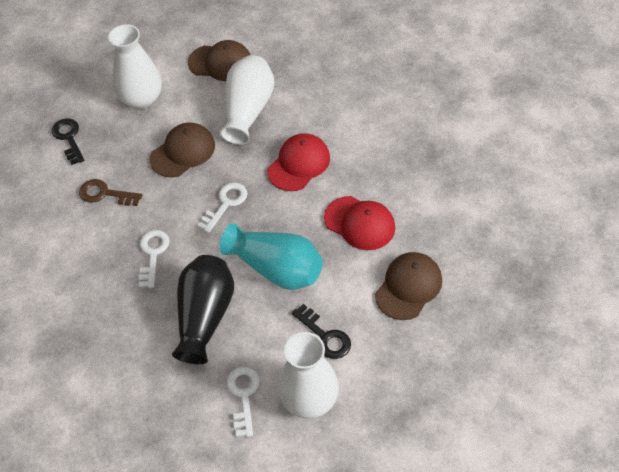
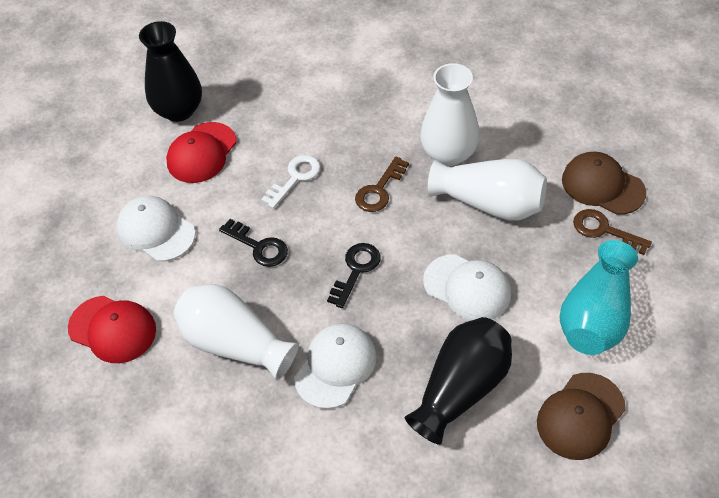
black vase: 1 -> 2
brown cap: 3 -> 2
brown key: 1 -> 2
white cap: 0 -> 3
white key: 3 -> 1

